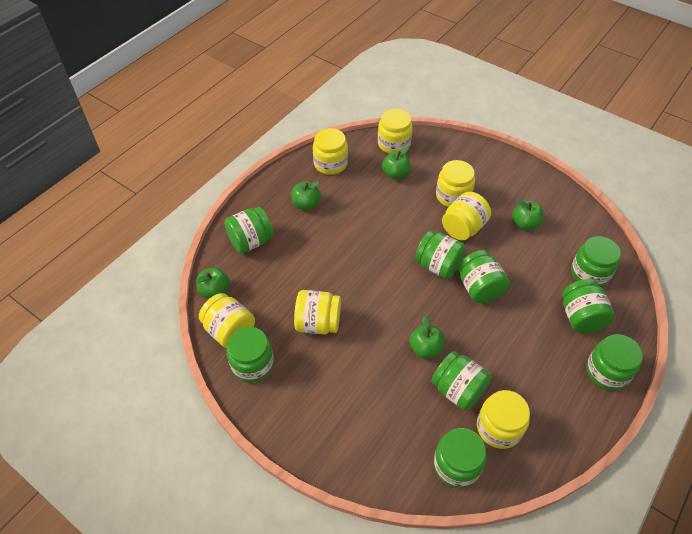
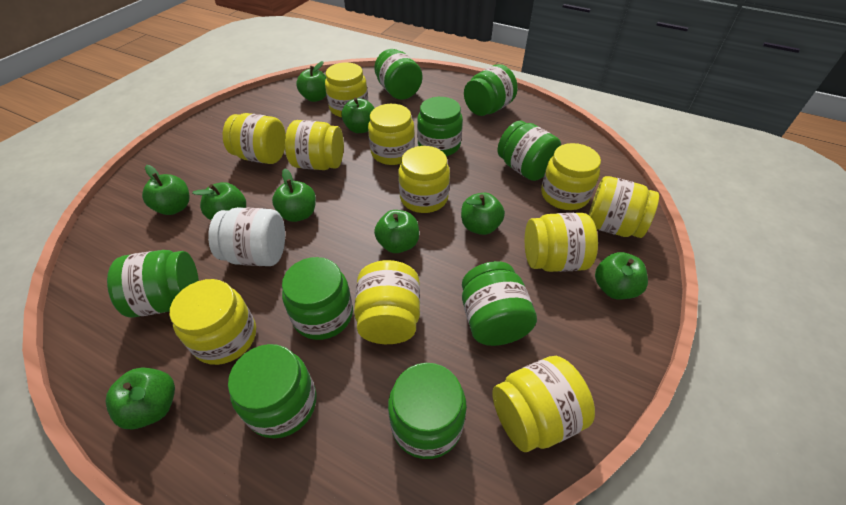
green apple: 5 -> 9
white jar: 0 -> 1
yellow jar: 7 -> 11

